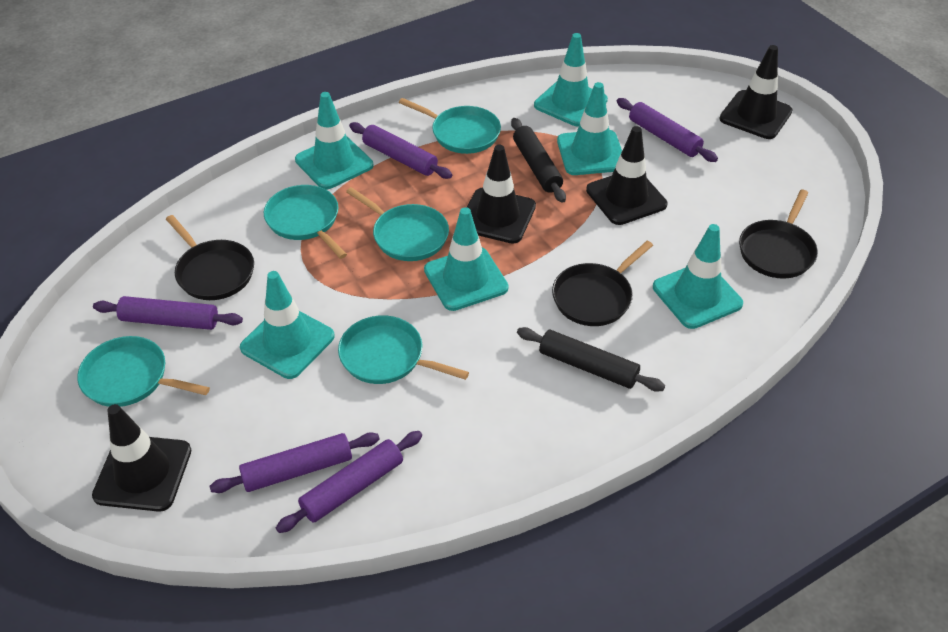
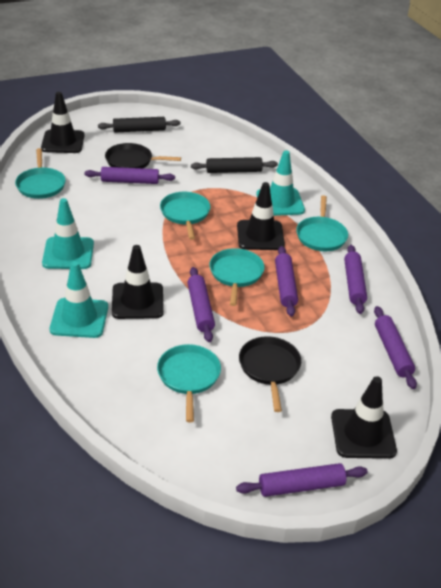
black pan: 3 -> 2
purple rolling pin: 5 -> 6
turquoise traffic cone: 6 -> 3

